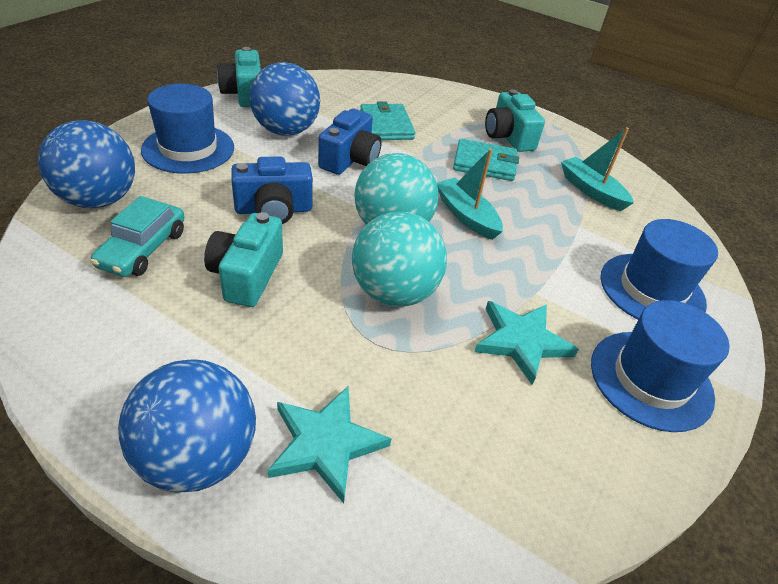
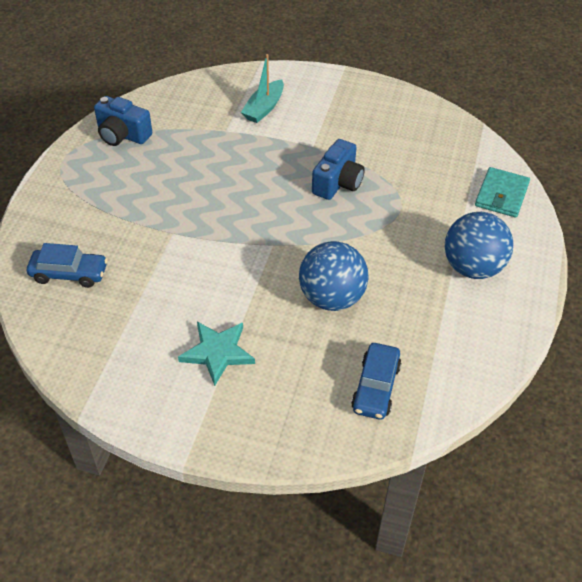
blue ball: 3 -> 2
blue car: 0 -> 2
blue hat: 3 -> 0
turquoise ball: 2 -> 0
turquoise boat: 2 -> 1
turquoise camera: 3 -> 0
turquoise car: 1 -> 0
turquoise star: 2 -> 1
turquoise wallet: 2 -> 1

